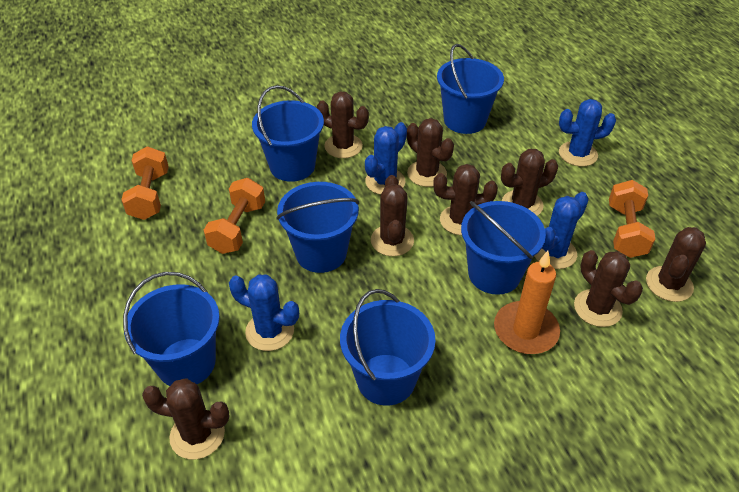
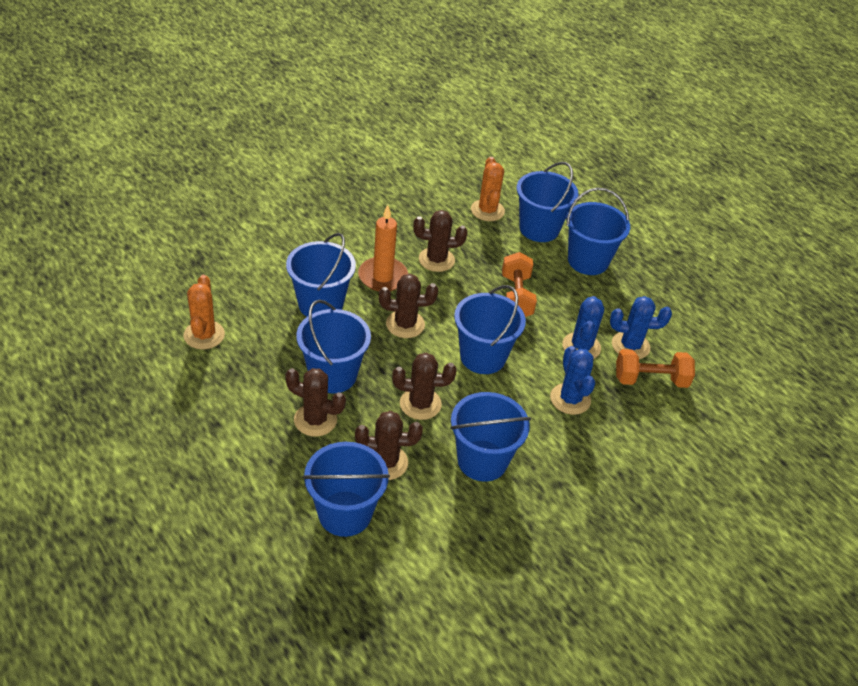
blue bucket: 6 -> 7
blue cactus: 4 -> 3
brown cactus: 8 -> 5
orange cactus: 0 -> 2
orange dumbbell: 3 -> 2

